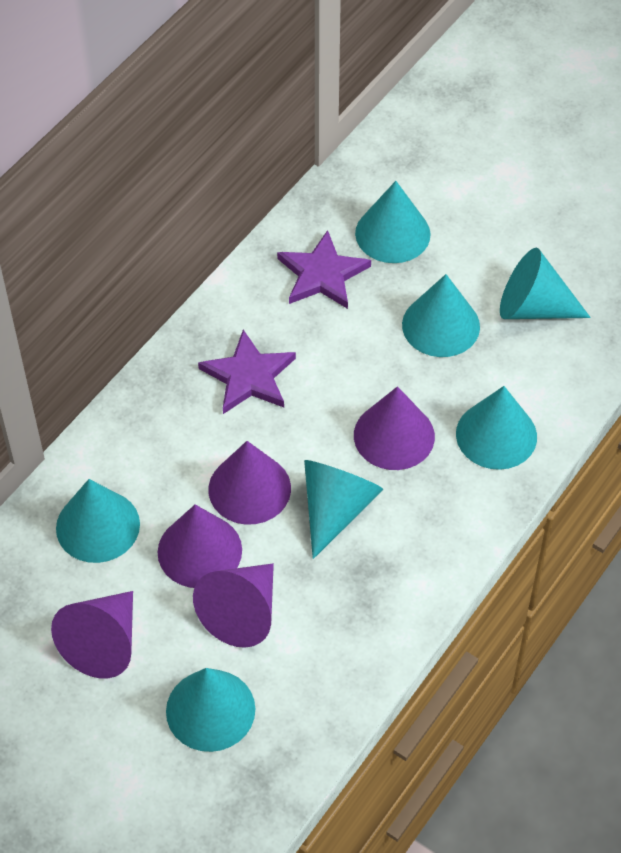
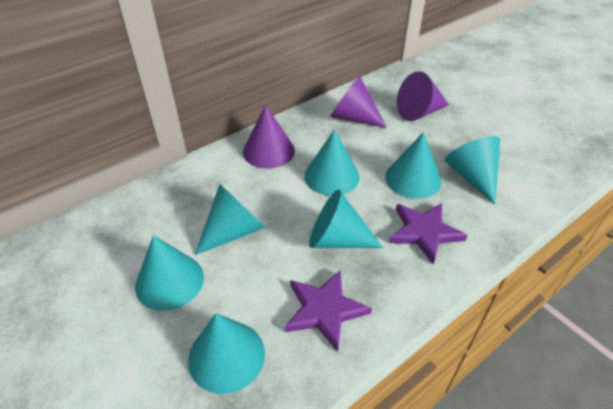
purple cone: 5 -> 3

